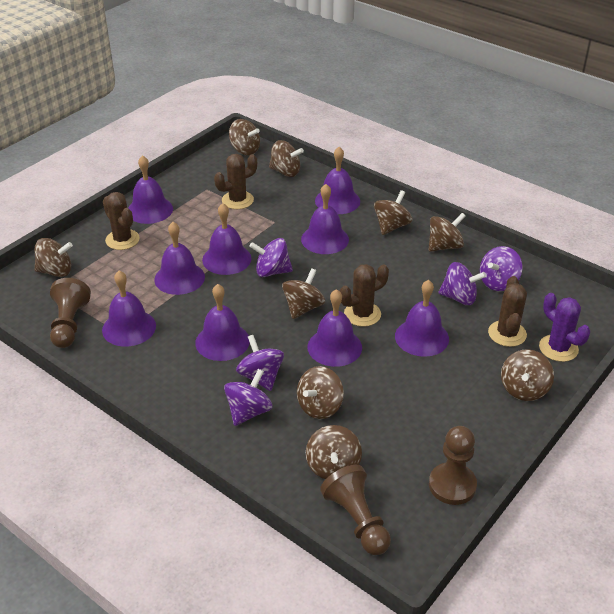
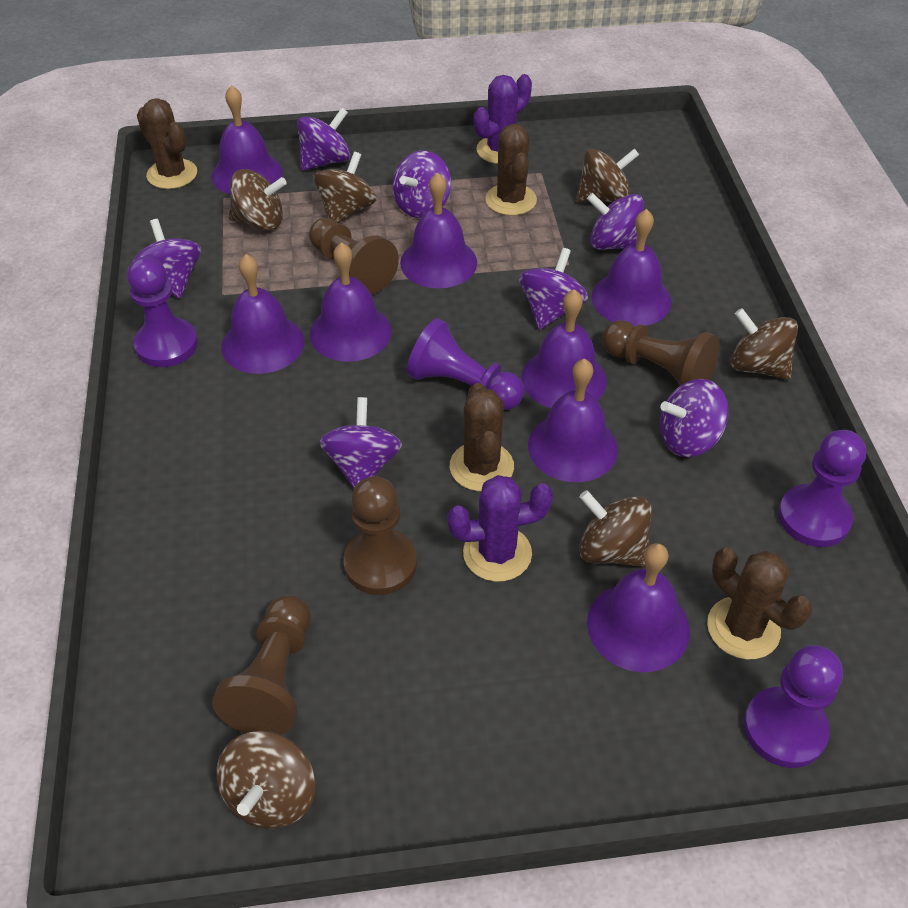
brown pawn: 3 -> 4
brown spinning top: 9 -> 6
purple bell: 9 -> 8
purple cactus: 1 -> 2
purple pawn: 0 -> 4
purple spinning top: 5 -> 7

